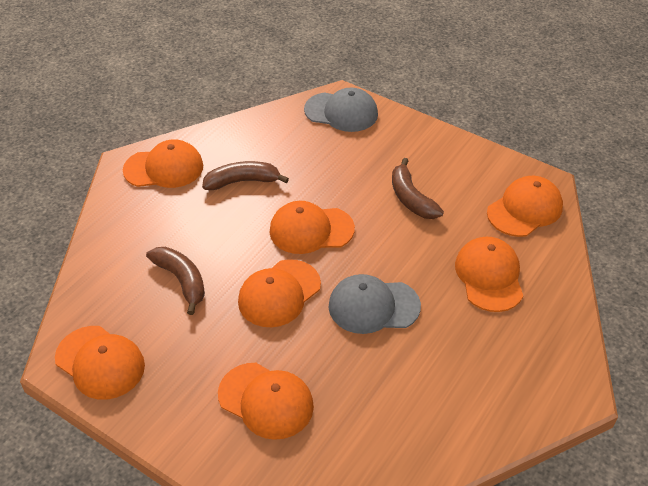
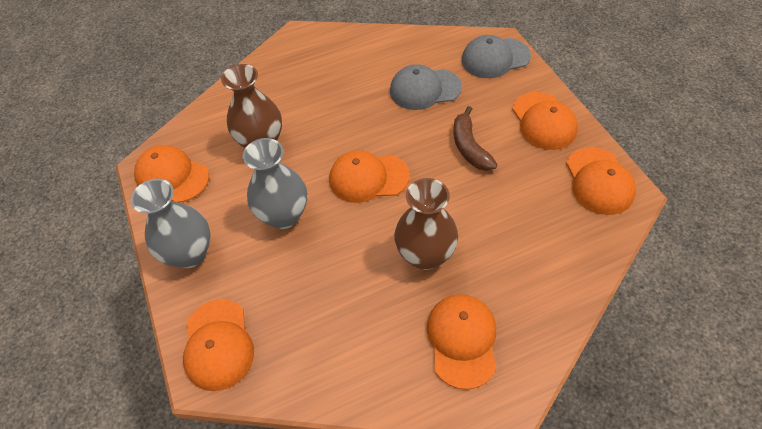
brown banana: 3 -> 1
brown vase: 0 -> 2
grey vase: 0 -> 2
orange cap: 7 -> 6

